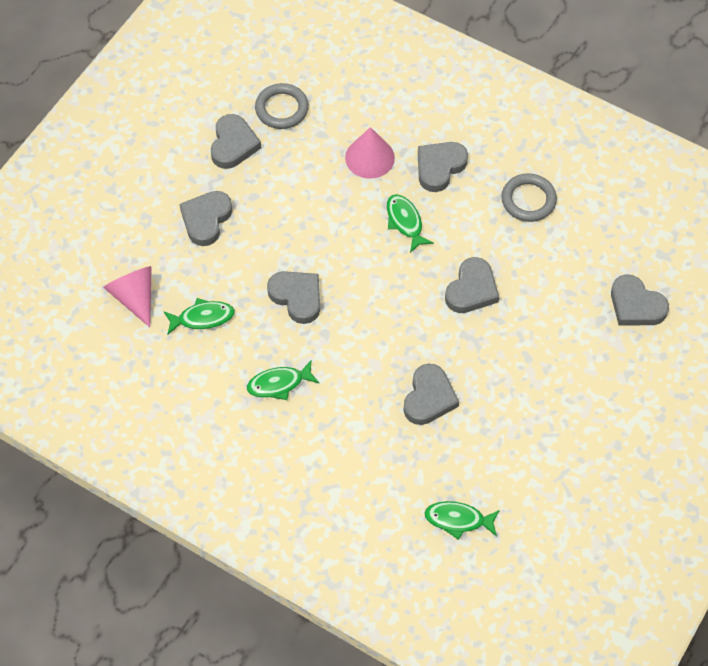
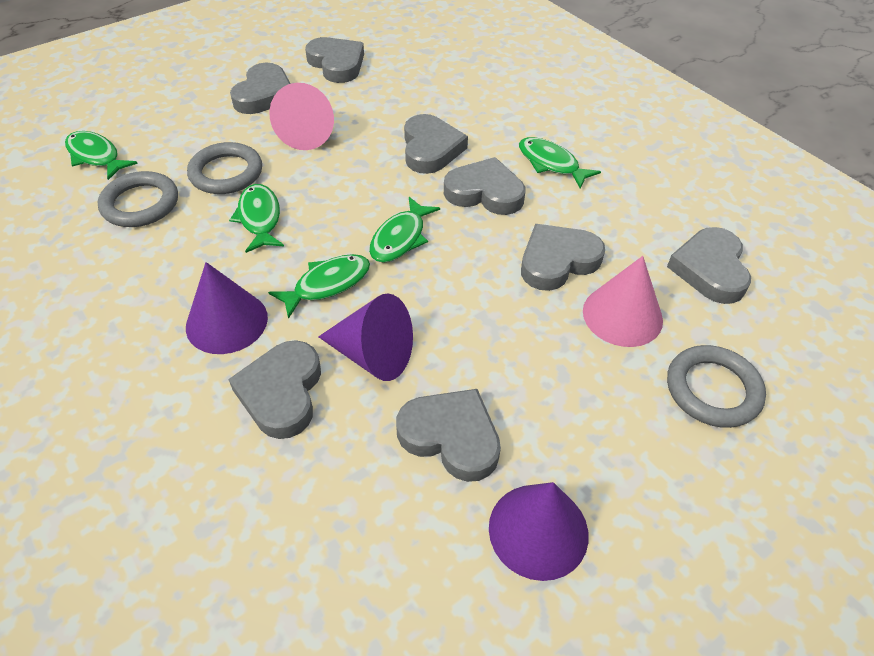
green fish: 4 -> 5
grey heart: 7 -> 8
grey ring: 2 -> 3
purple cone: 0 -> 3

